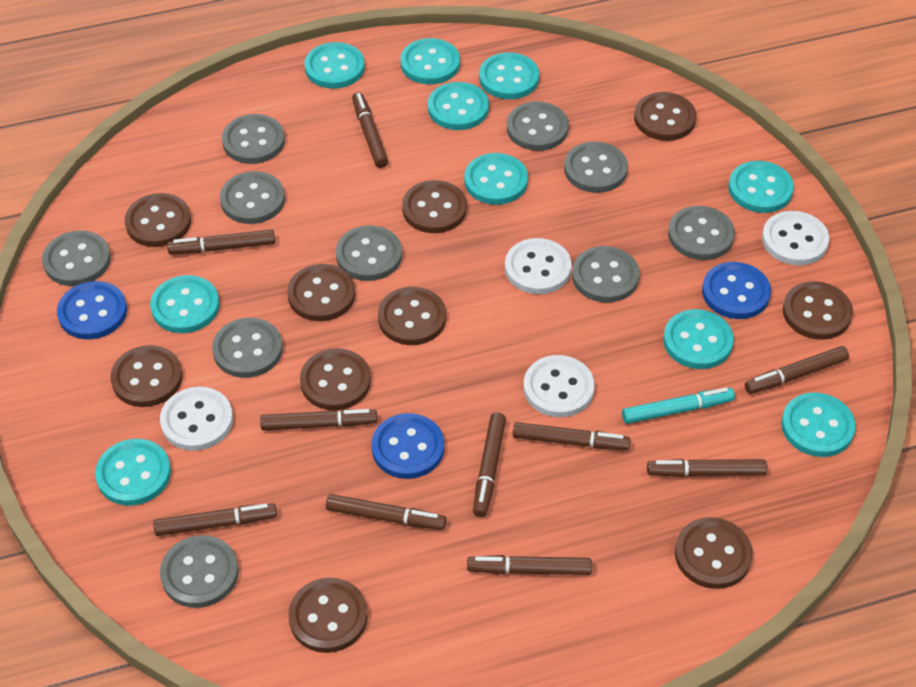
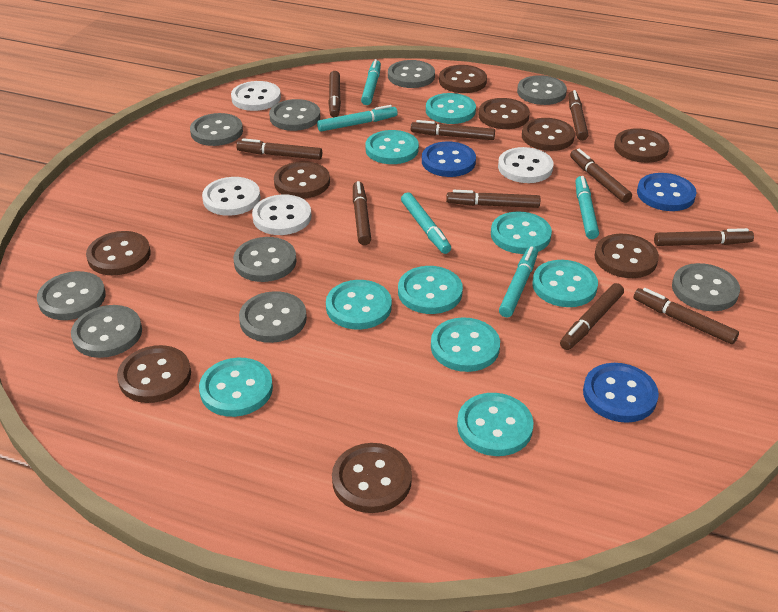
brown button: 10 -> 9
grey button: 10 -> 9
turquoise button: 10 -> 9
turquoise marker: 1 -> 5

